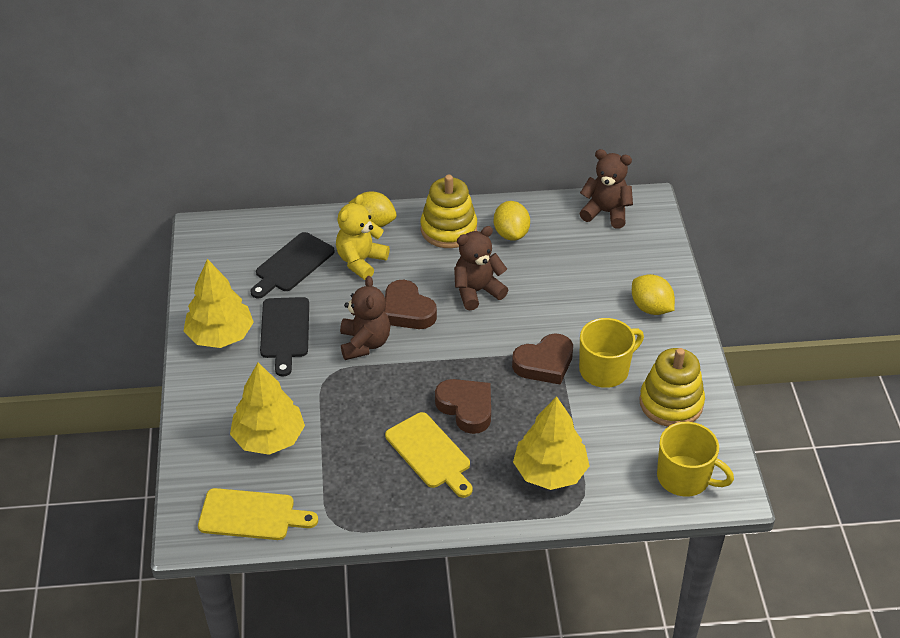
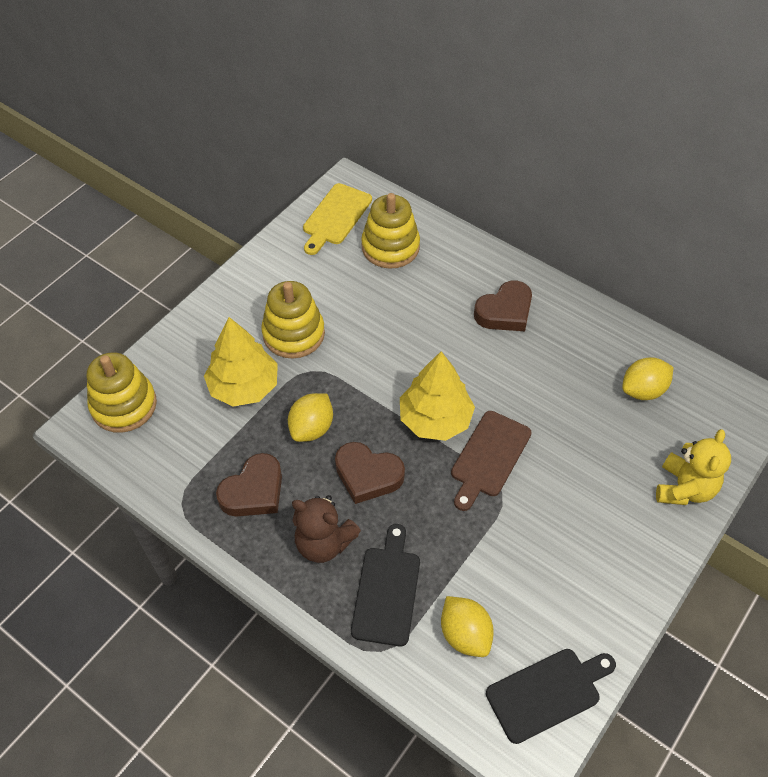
brown cutting board: 0 -> 1
brown teddy bear: 3 -> 1
yellow cutting board: 2 -> 1
yellow mug: 2 -> 0
yellow stacking toy: 2 -> 3
yellow tree: 3 -> 2

